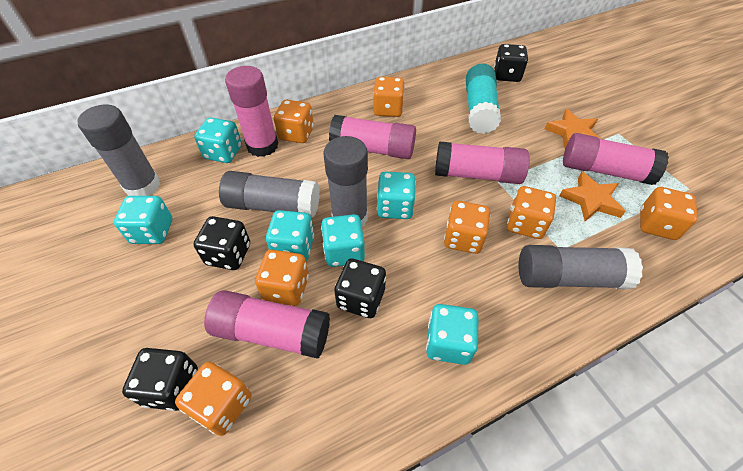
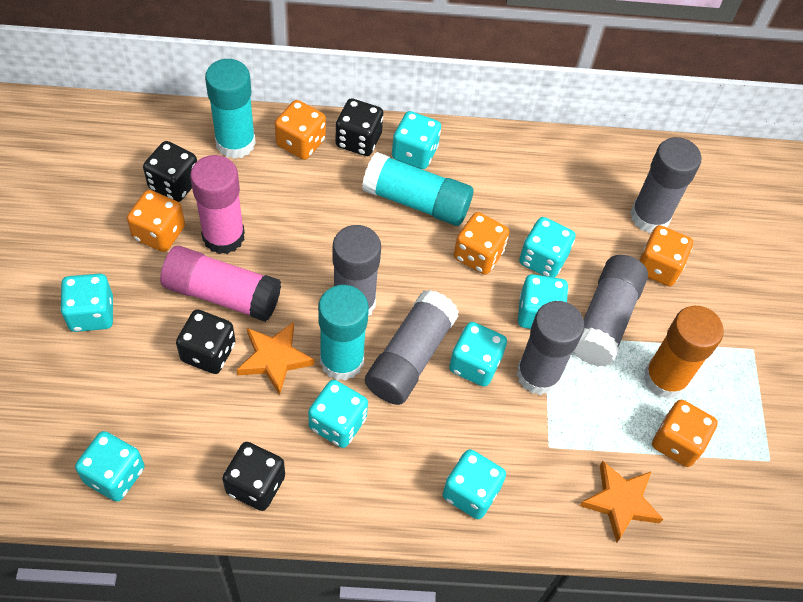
grey glue stick: 4 -> 5
orange dice: 7 -> 5
orange glue stick: 0 -> 1
pink glue stick: 5 -> 2
turquoise dice: 6 -> 8
turquoise glue stick: 1 -> 3

